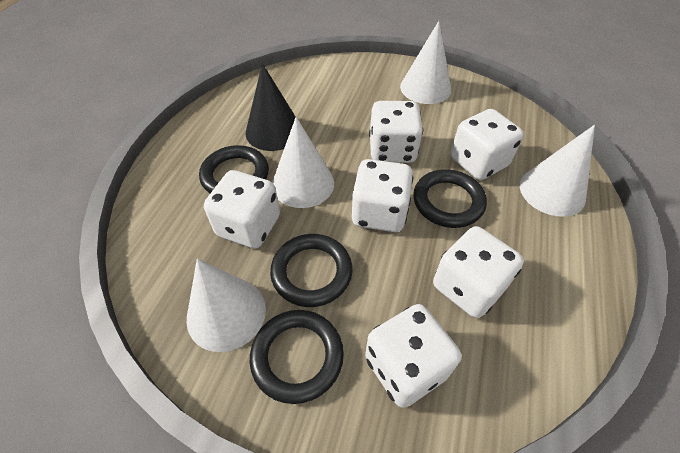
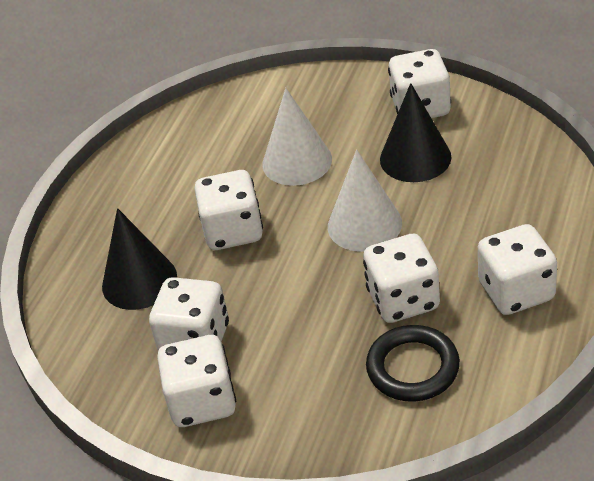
black cone: 1 -> 2
black ring: 4 -> 1
white cone: 4 -> 2

